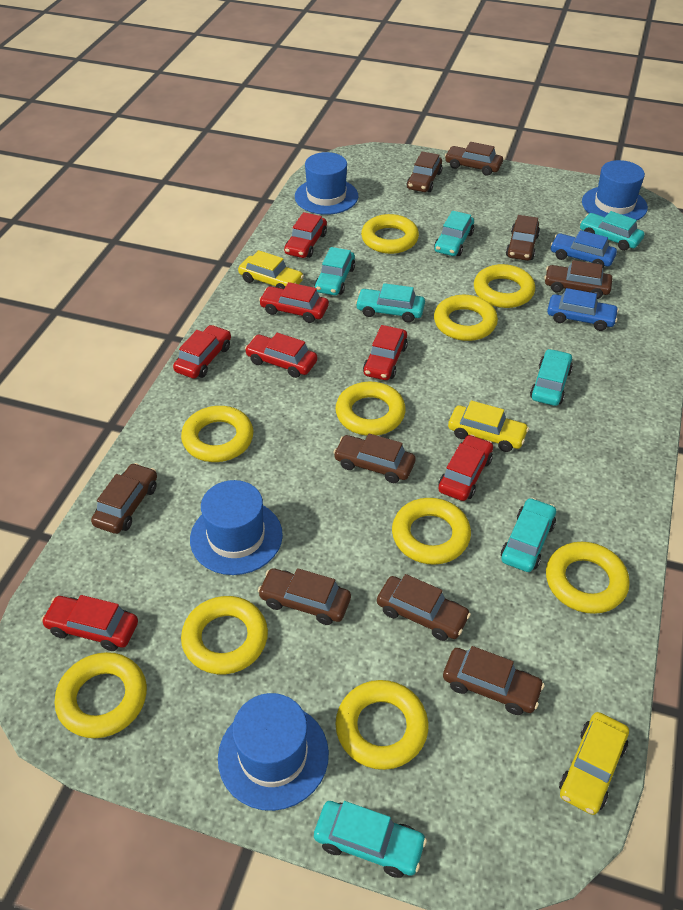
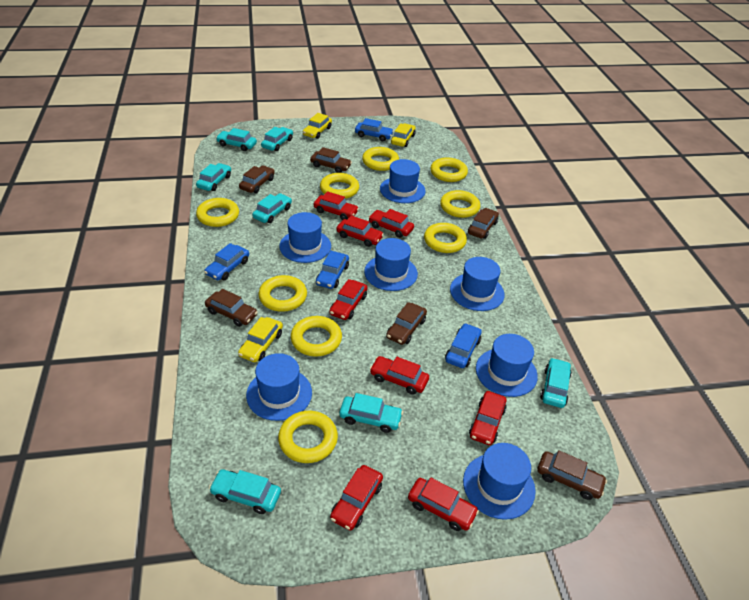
blue car: 2 -> 4
blue hat: 4 -> 7
brown car: 9 -> 6
red car: 7 -> 8
yellow ring: 10 -> 9

